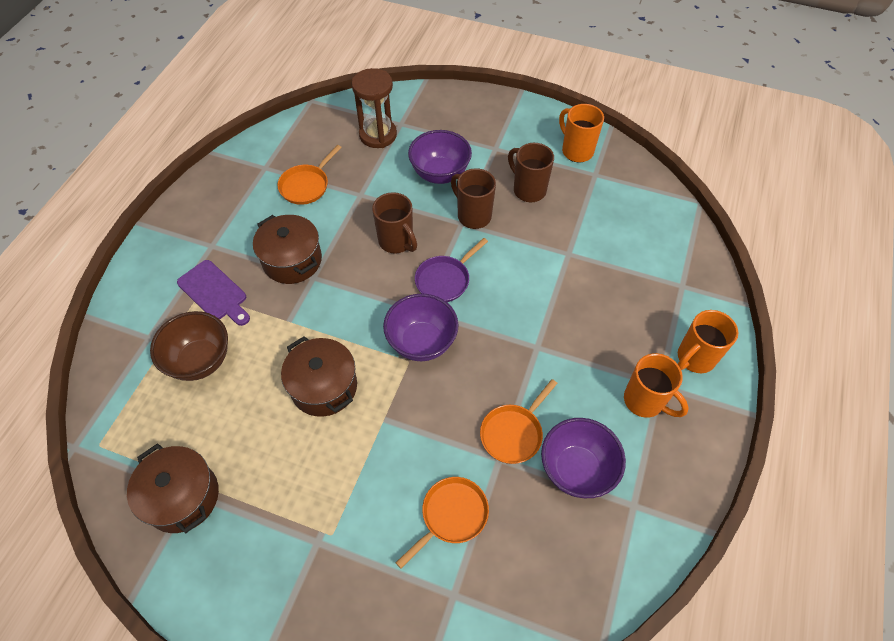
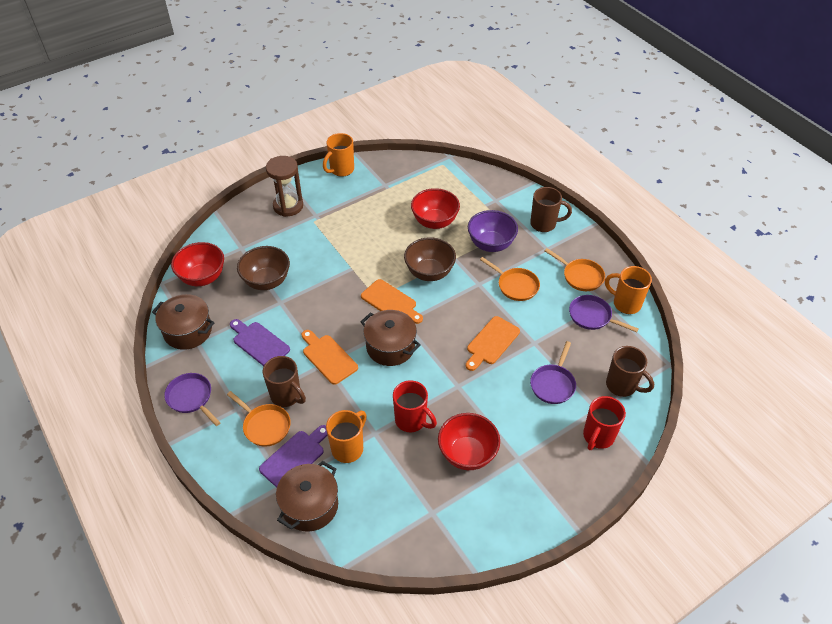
brown bowl: 1 -> 2
orange cutting board: 0 -> 3
purple bowl: 3 -> 1
purple cutting board: 1 -> 2
purple pan: 1 -> 3
red bowl: 0 -> 3
red mug: 0 -> 2

